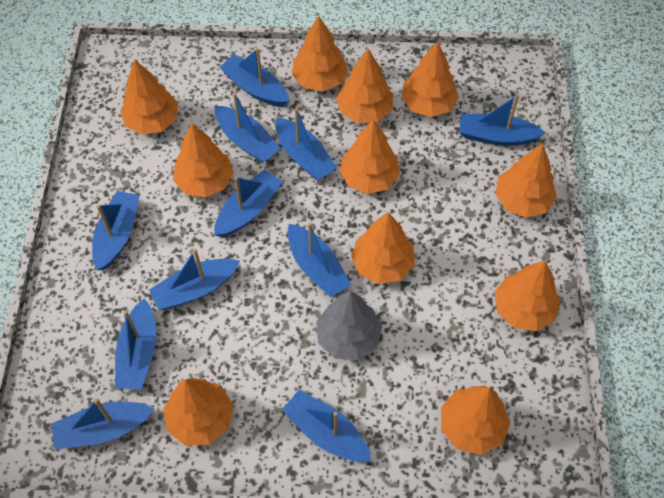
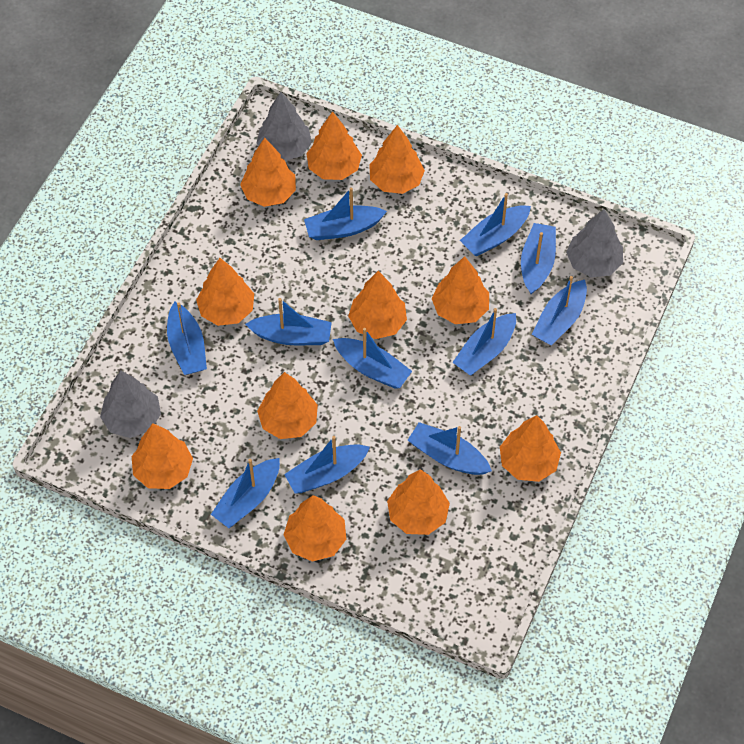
grey tree: 1 -> 3

